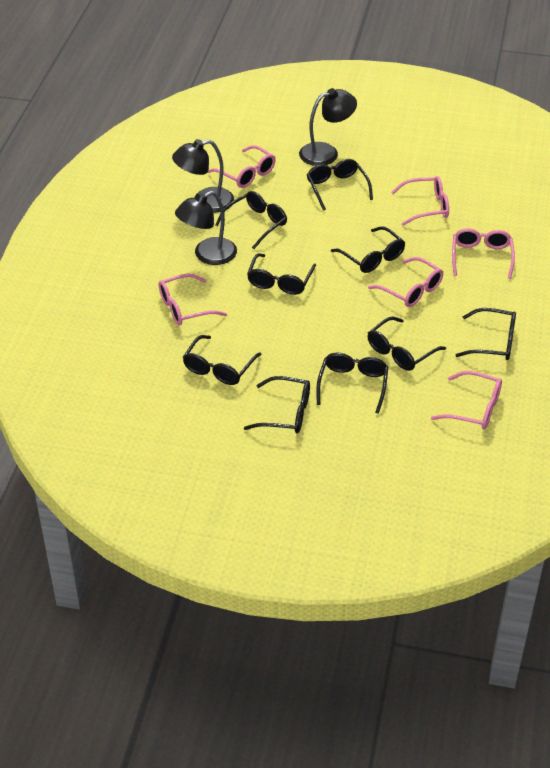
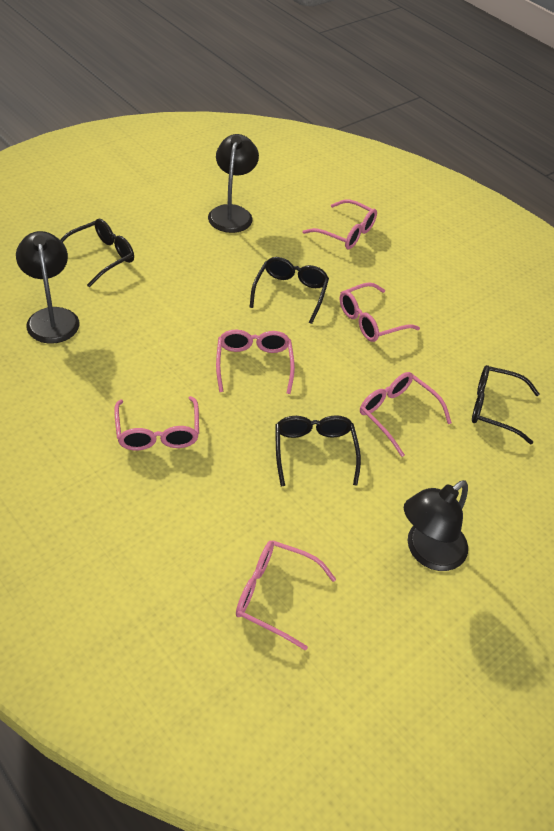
black glasses: 9 -> 4

